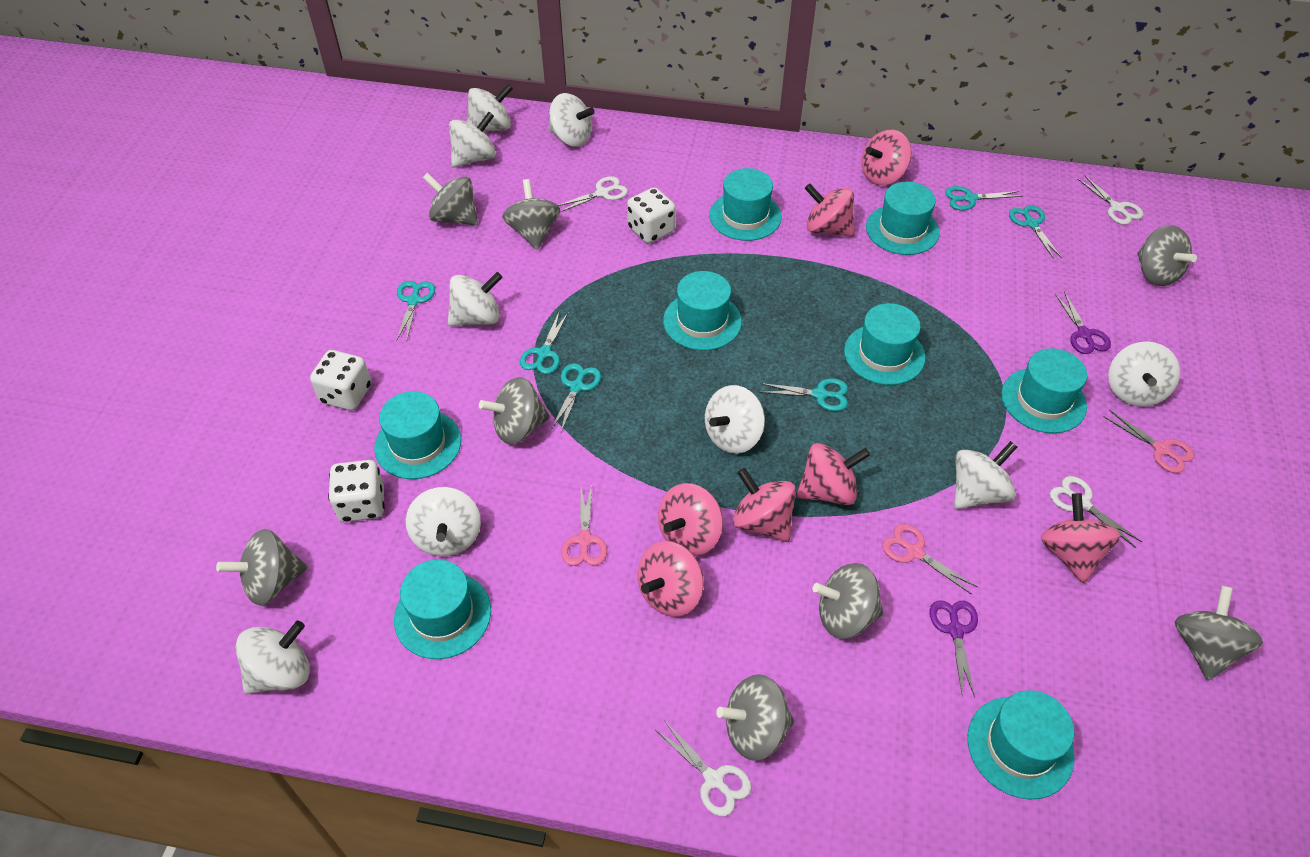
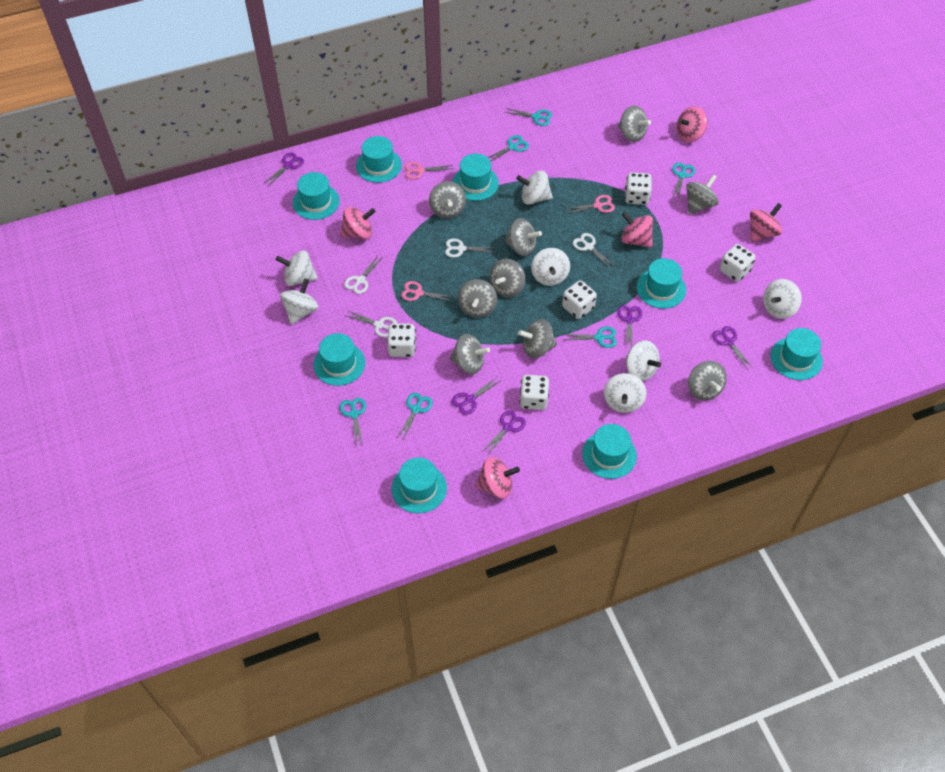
grey spinning top: 8 -> 9
pink spinning top: 7 -> 5
purple scissors: 2 -> 5
white dice: 3 -> 5
white spinning top: 9 -> 7

